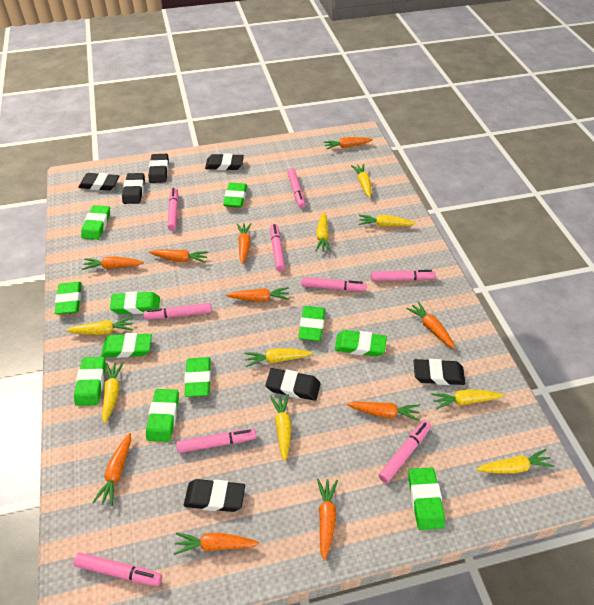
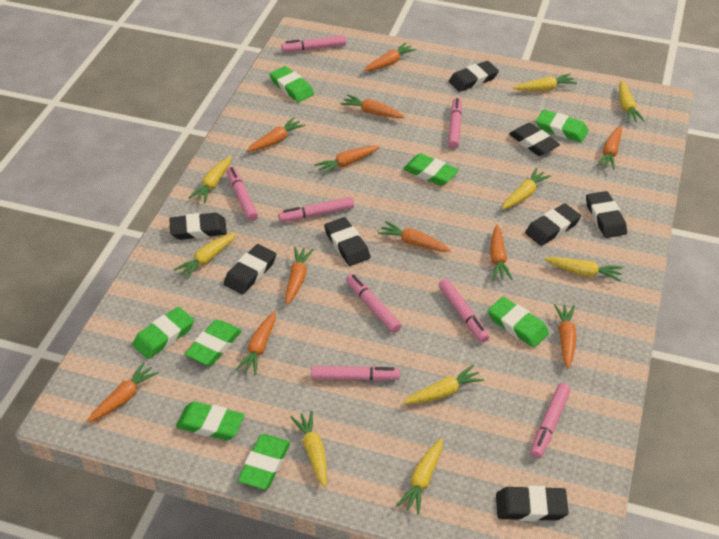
black eraser: 7 -> 8
green eraser: 11 -> 8
orange carrot: 10 -> 11
pink marker: 9 -> 8

